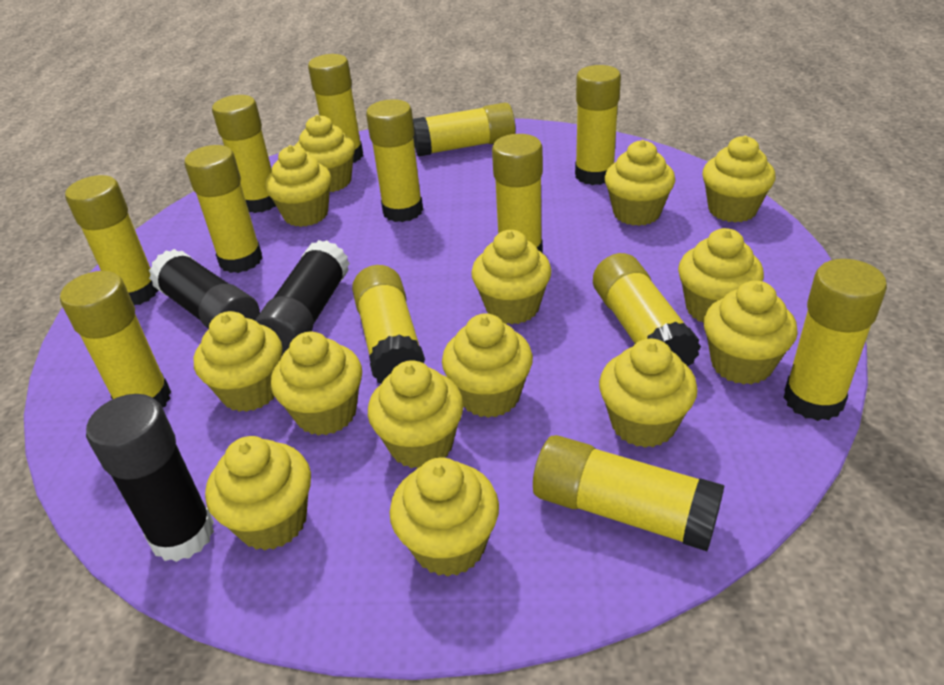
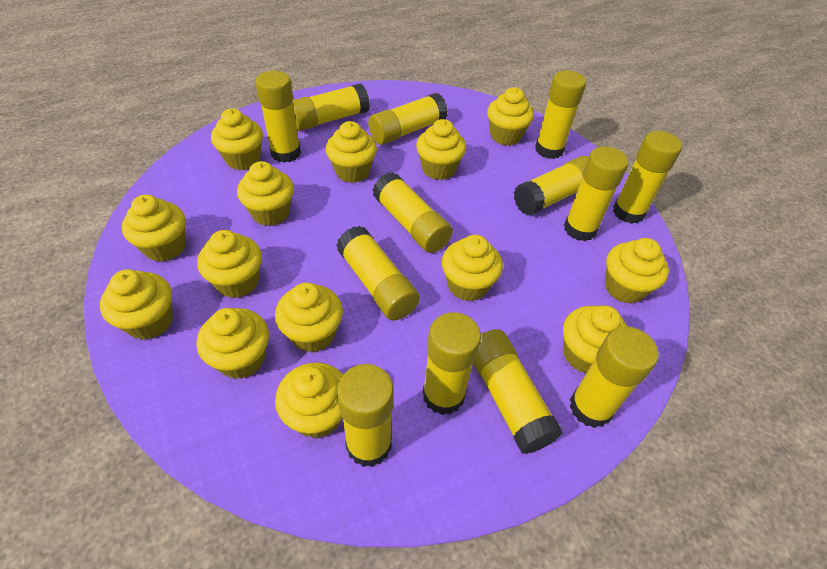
black glue stick: 3 -> 0

